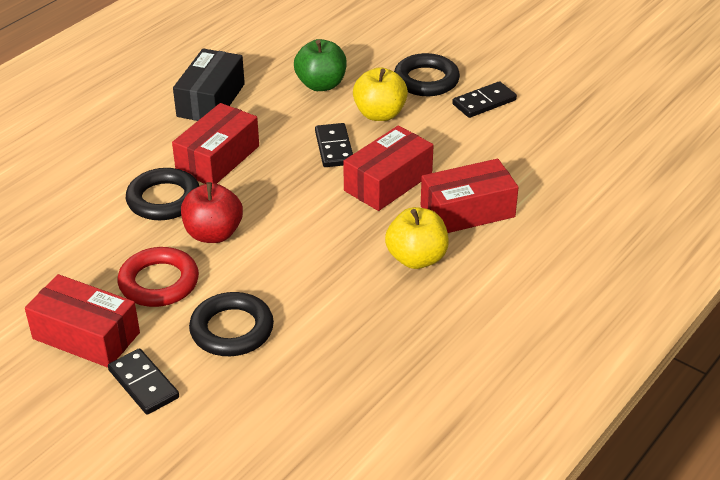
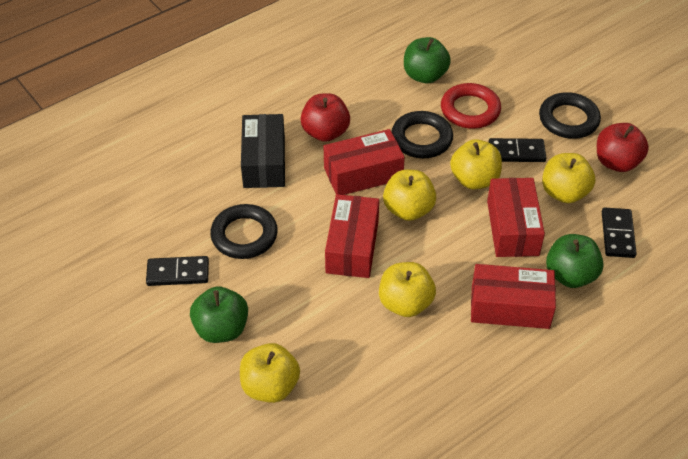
green apple: 1 -> 3
red apple: 1 -> 2
yellow apple: 2 -> 5

